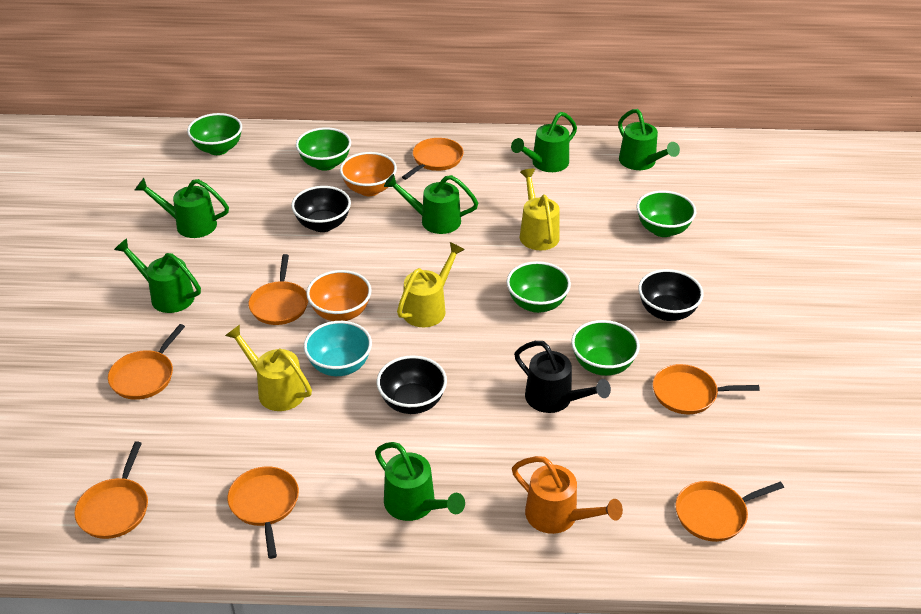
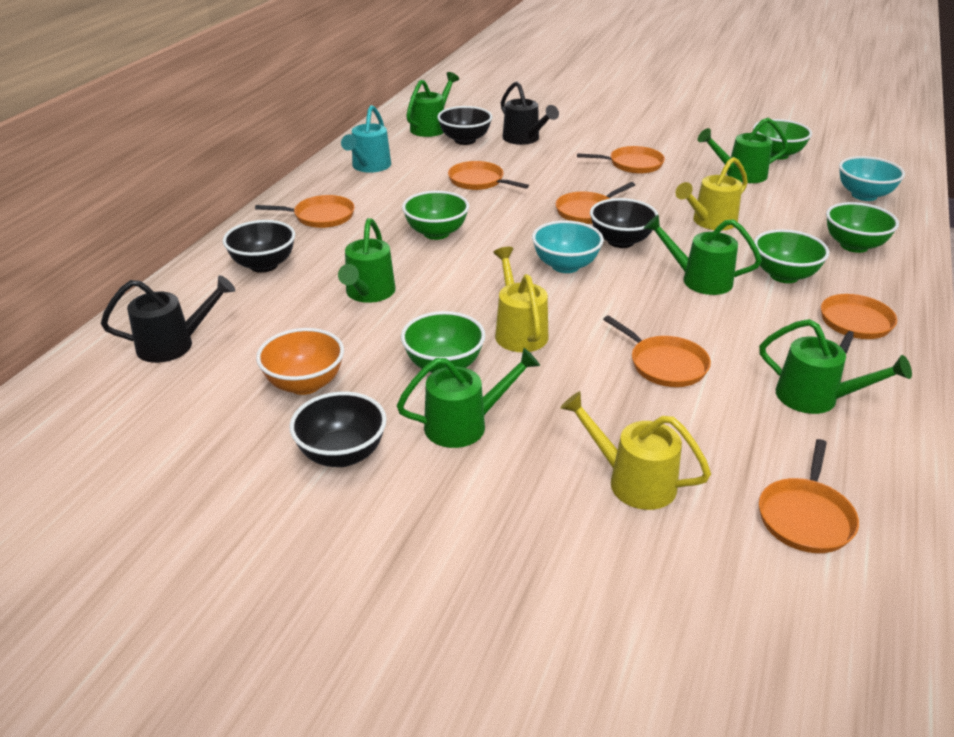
black bowl: 3 -> 4
black watering can: 1 -> 2
orange bowl: 2 -> 1
orange watering can: 1 -> 0
turquoise bowl: 1 -> 2
turquoise watering can: 0 -> 1

